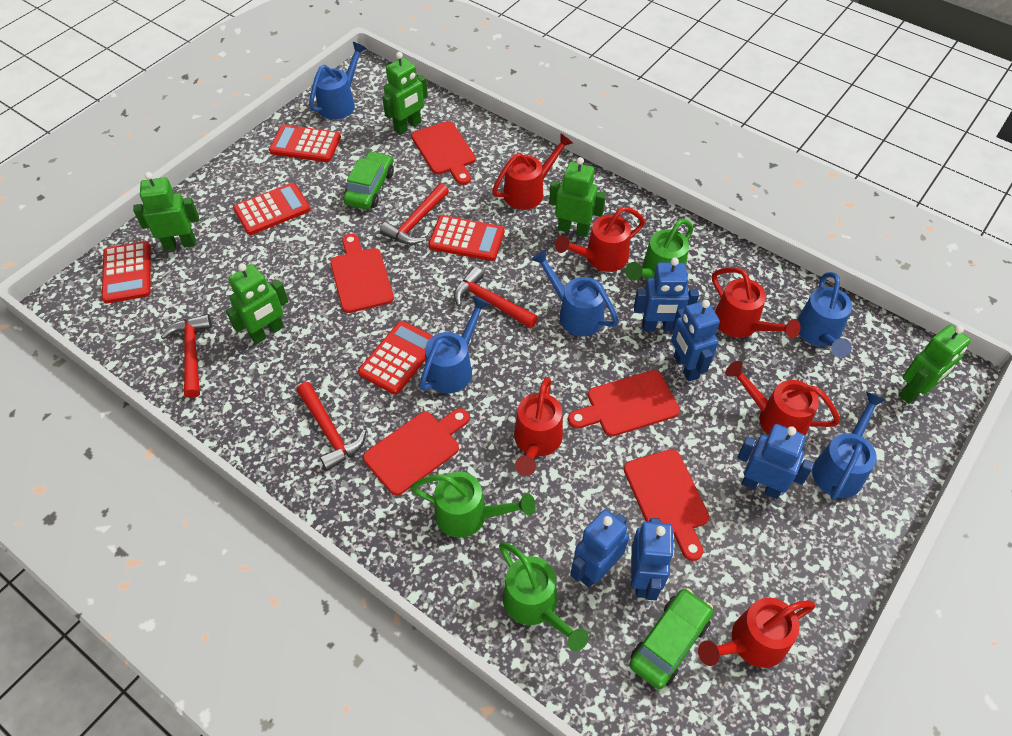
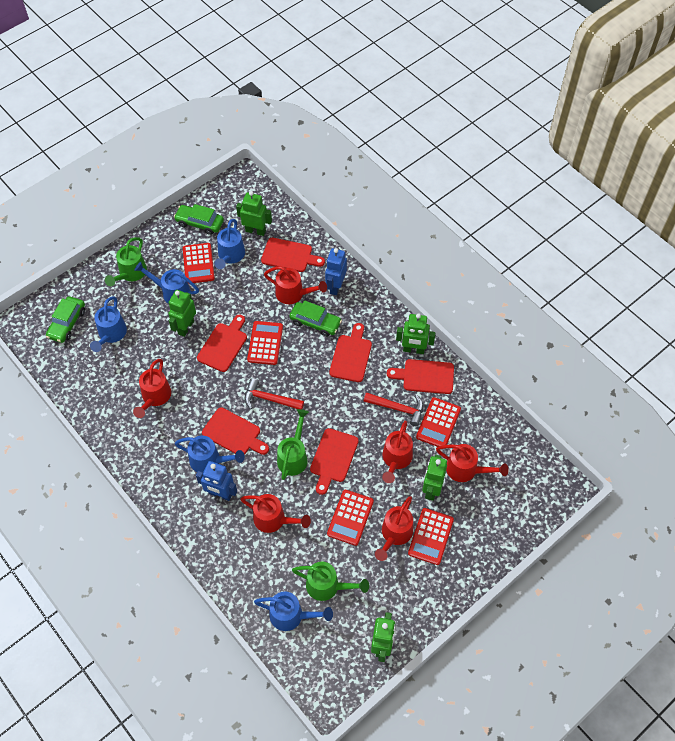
blue robot: 5 -> 2
green car: 2 -> 3
red cutting board: 5 -> 6
red hammer: 4 -> 2

